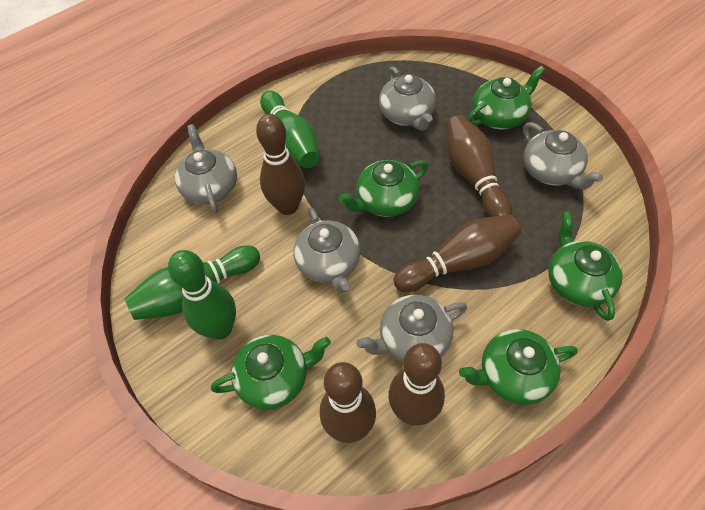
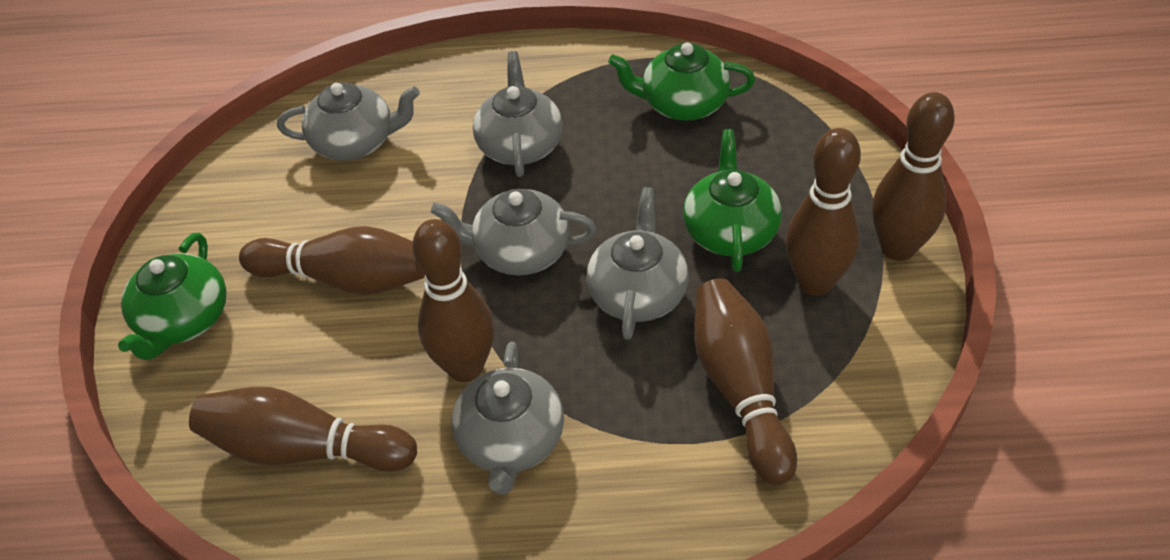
brown bowling pin: 5 -> 6
green bowling pin: 3 -> 0
green teapot: 5 -> 3

